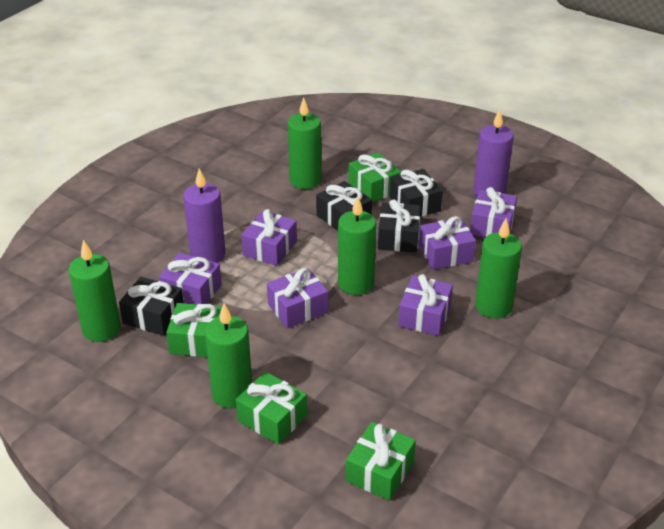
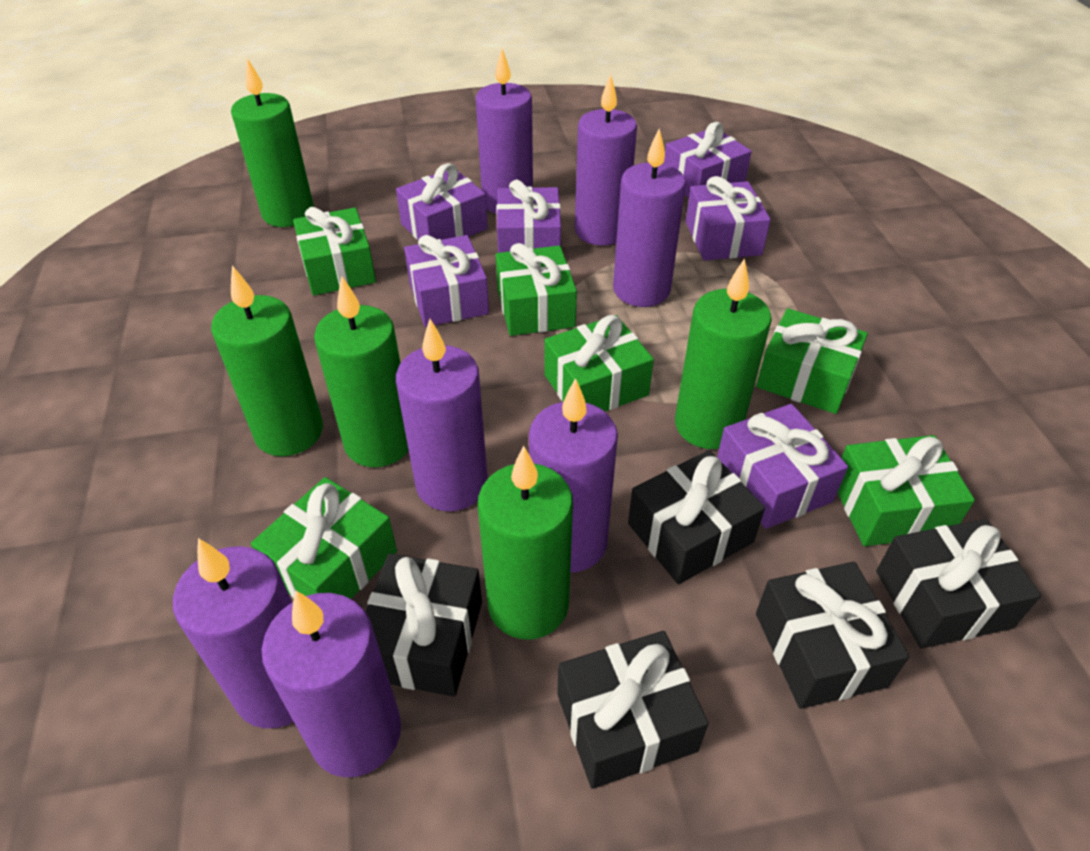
black gift: 4 -> 5
green gift: 4 -> 6
purple candle: 2 -> 7

